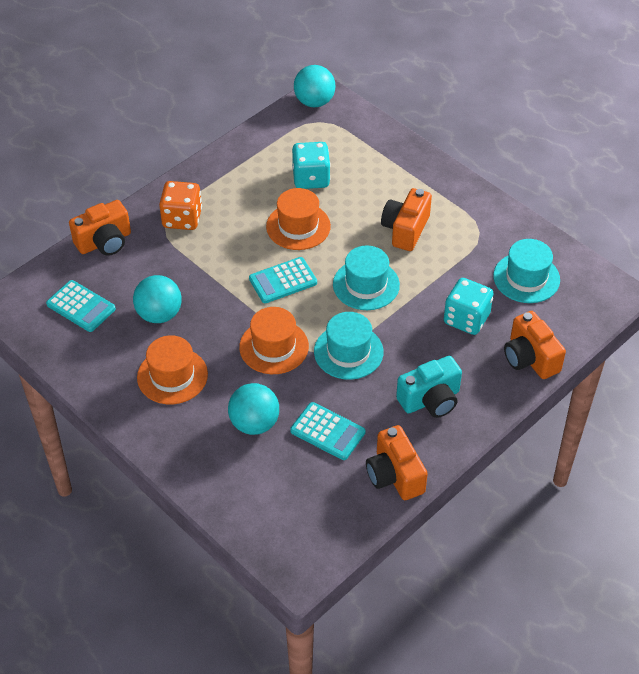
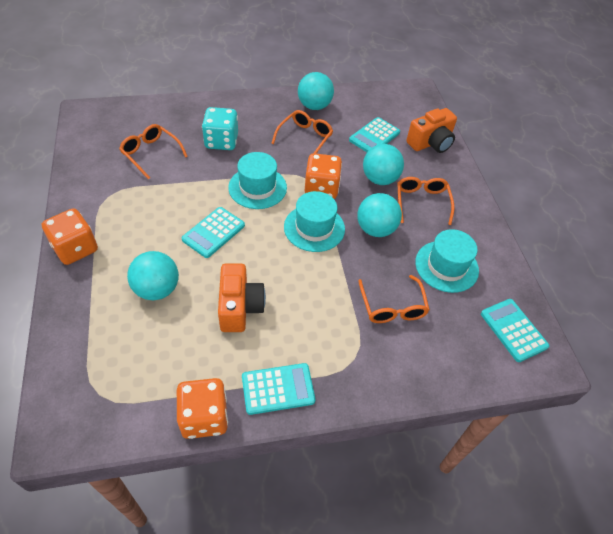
orange camera: 4 -> 2
orange dice: 1 -> 3
orange glasses: 0 -> 4
orange hat: 3 -> 0
turquoise ball: 3 -> 4
turquoise calculator: 3 -> 4
turquoise camera: 1 -> 0
turquoise dice: 2 -> 1

